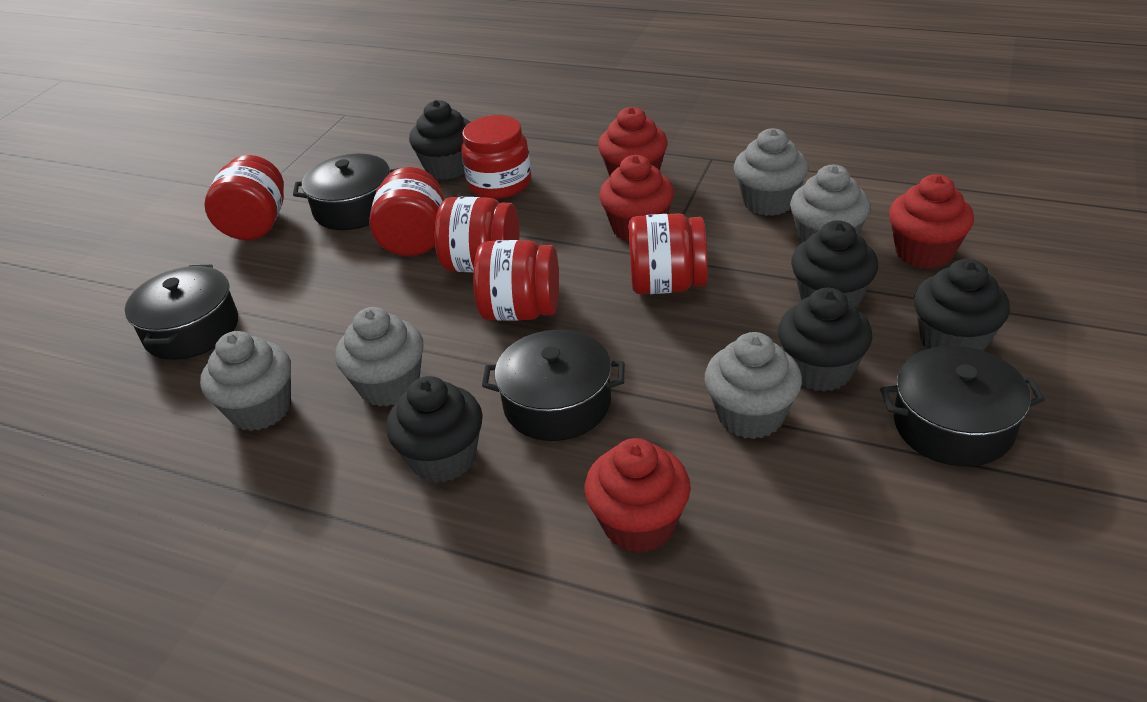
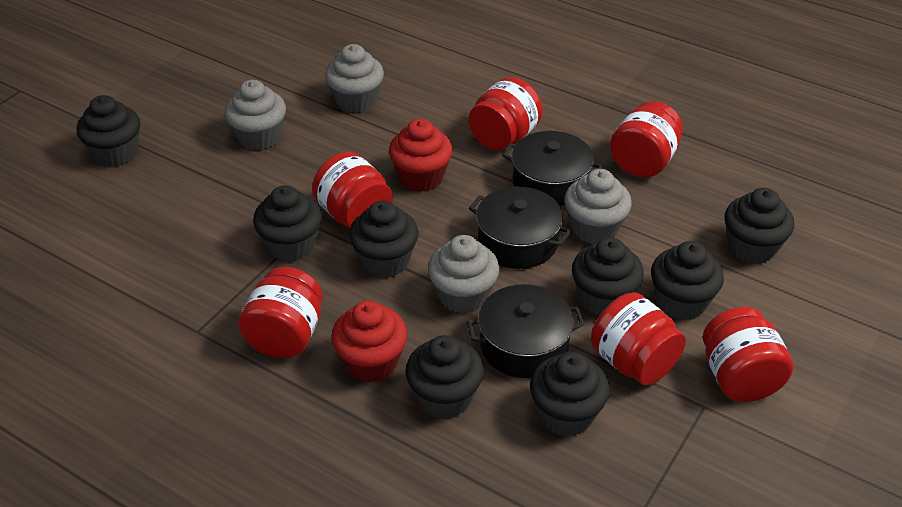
black cupcake: 5 -> 8
black pot: 4 -> 3
grey cupcake: 5 -> 4
red cupcake: 4 -> 2

